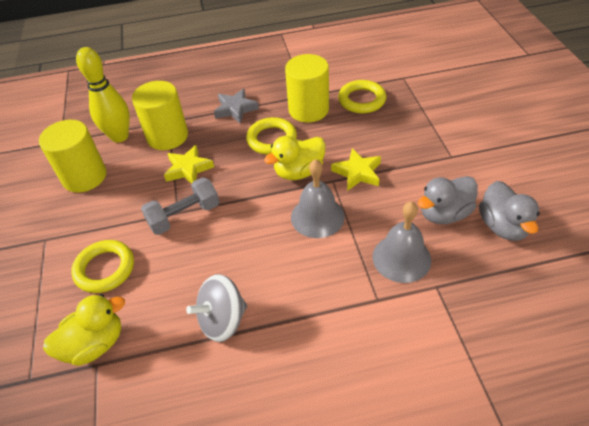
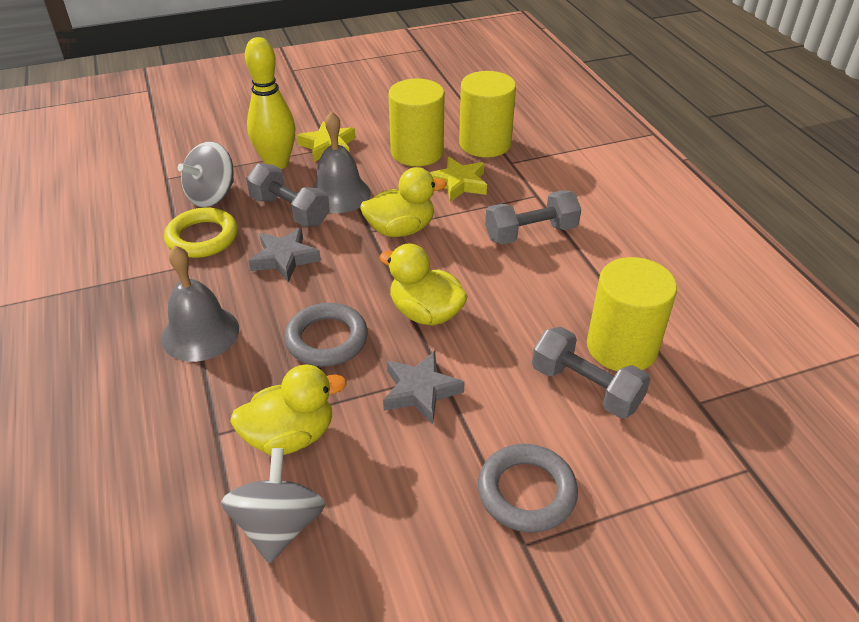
grey duck: 2 -> 0
grey dumbbell: 1 -> 3
grey ring: 0 -> 2
grey spinning top: 1 -> 2
grey star: 1 -> 2
yellow duck: 2 -> 3
yellow ring: 3 -> 1

